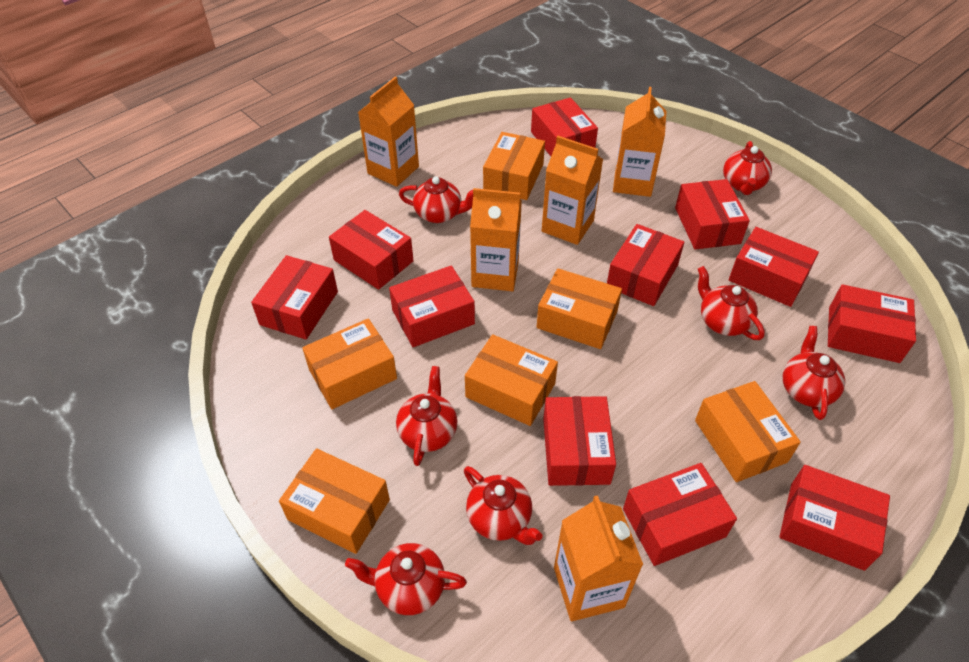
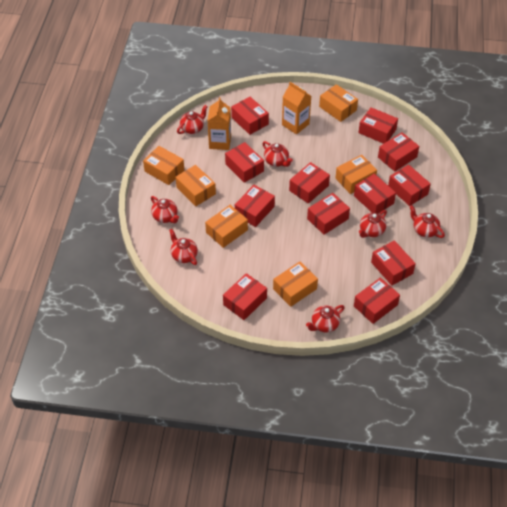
orange carton: 5 -> 2
red box: 11 -> 12

